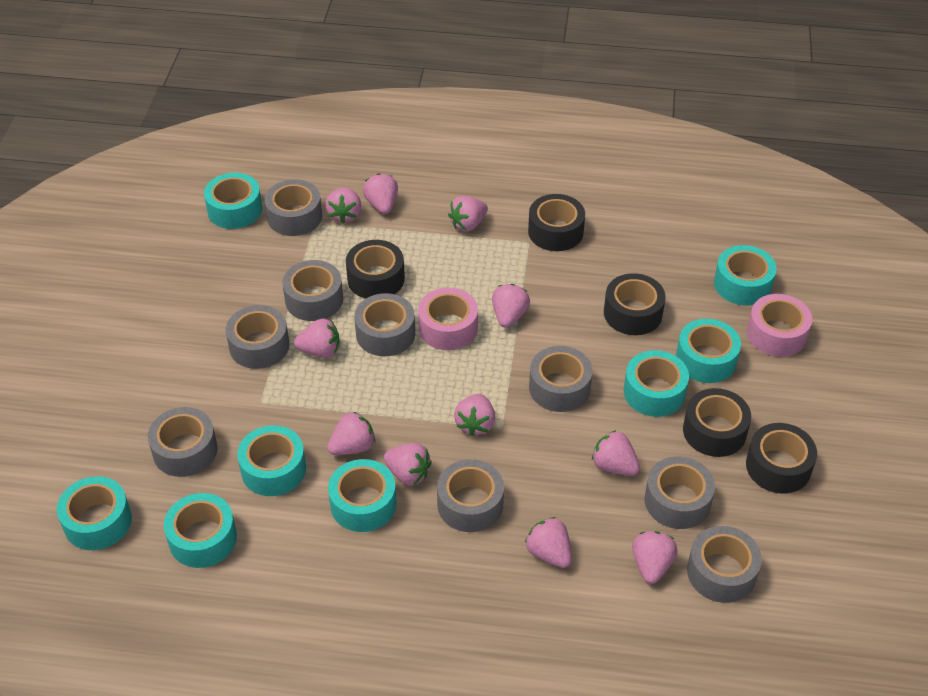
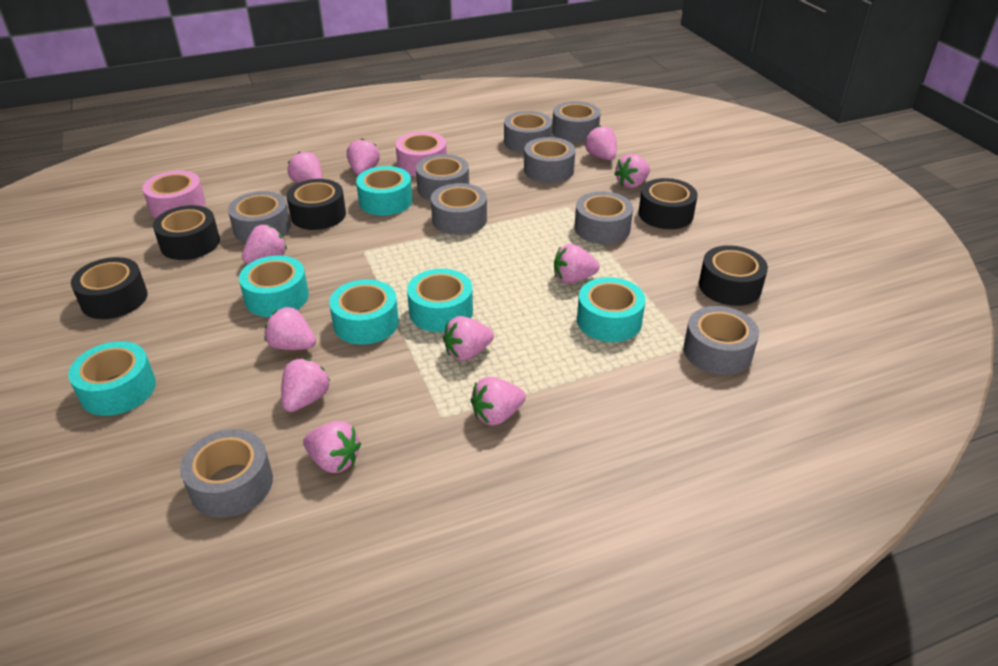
turquoise tape: 8 -> 6

